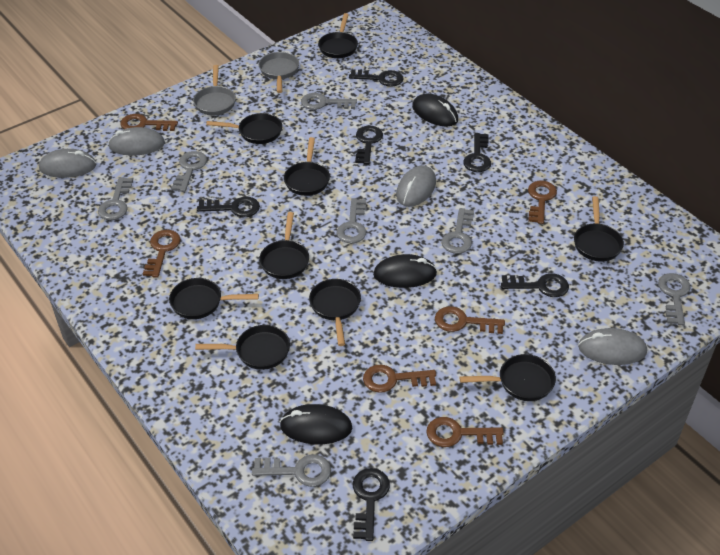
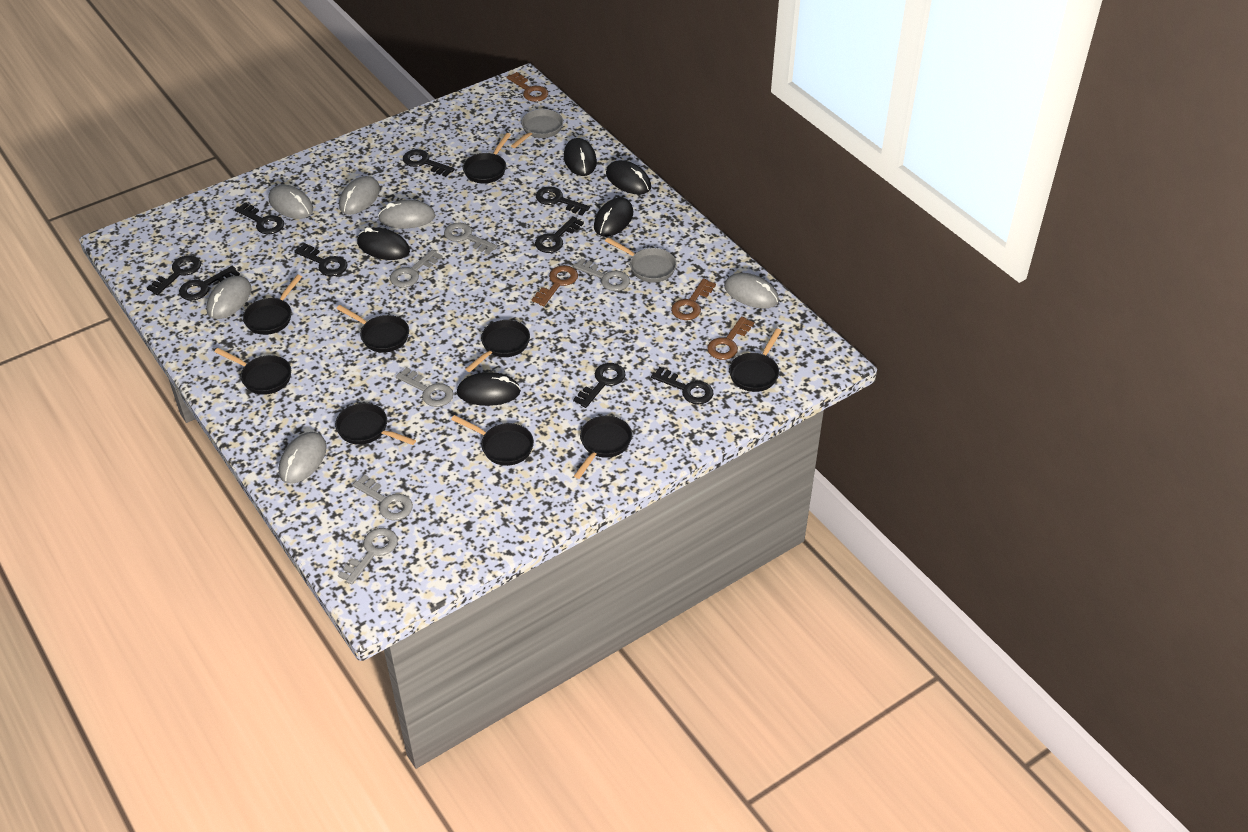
black key: 6 -> 9
black mouse: 3 -> 5
brown key: 6 -> 4
grey key: 7 -> 6
grey mouse: 4 -> 6

